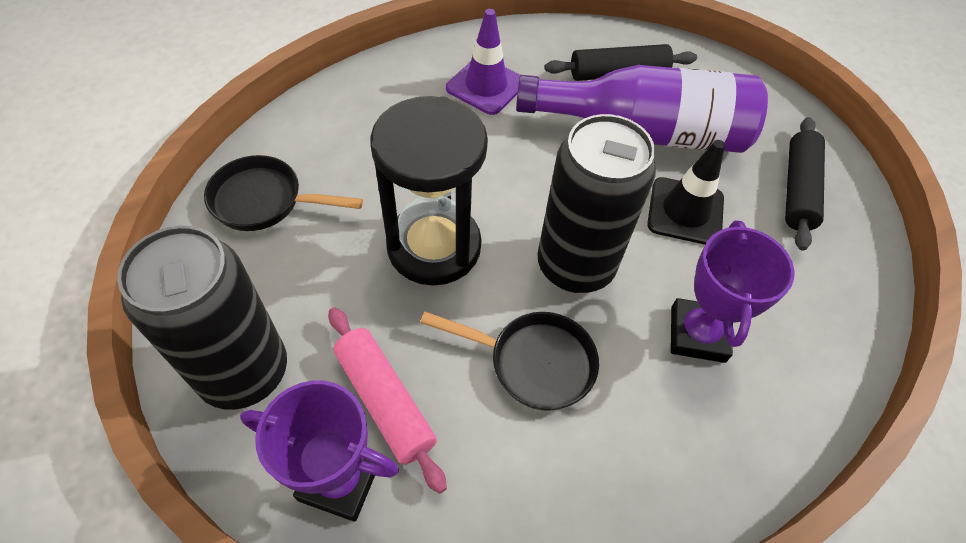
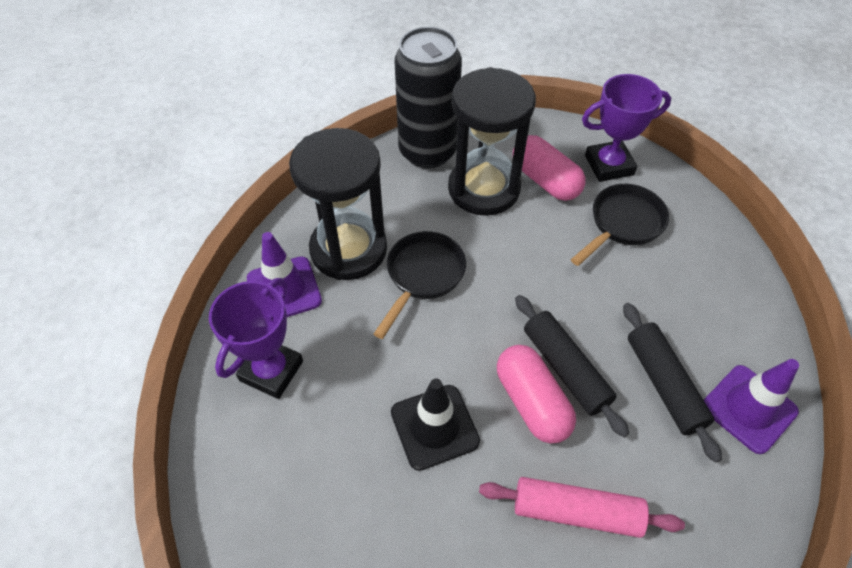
black can: 2 -> 1
black hourglass: 1 -> 2
pink capsule: 0 -> 2
purple bottle: 1 -> 0
purple traffic cone: 1 -> 2

